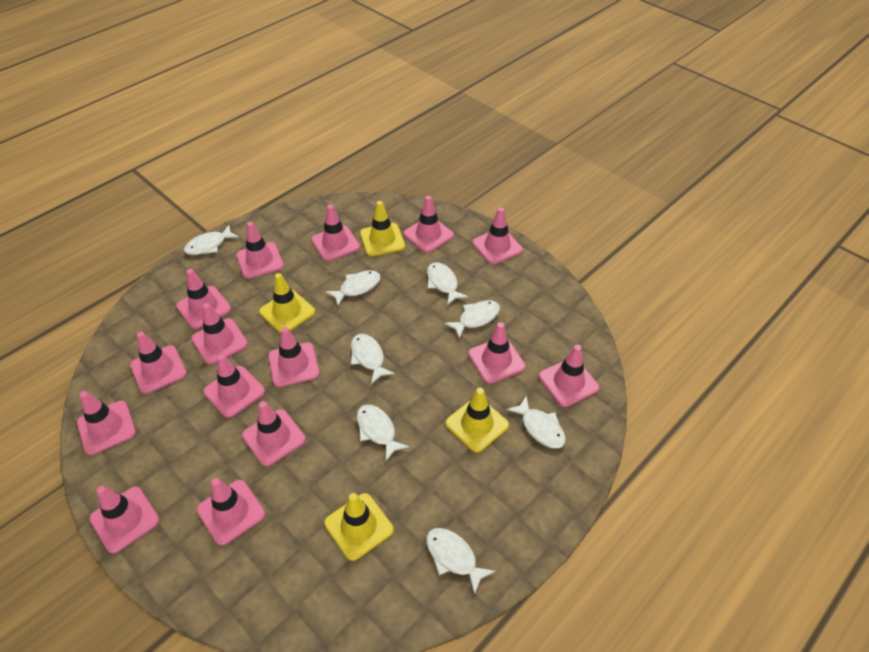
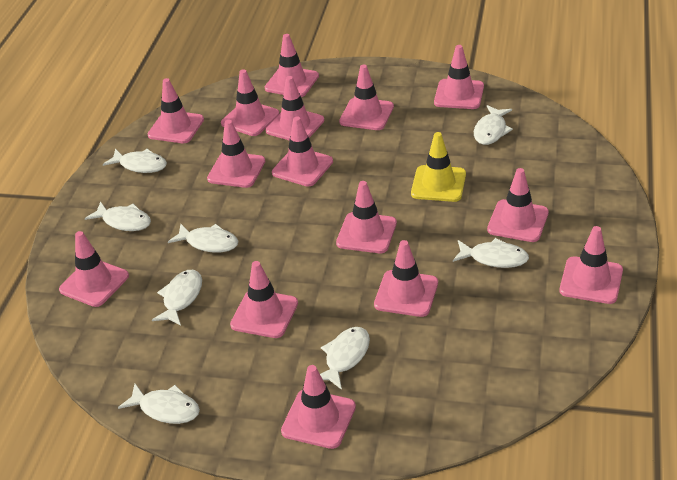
yellow traffic cone: 4 -> 1

